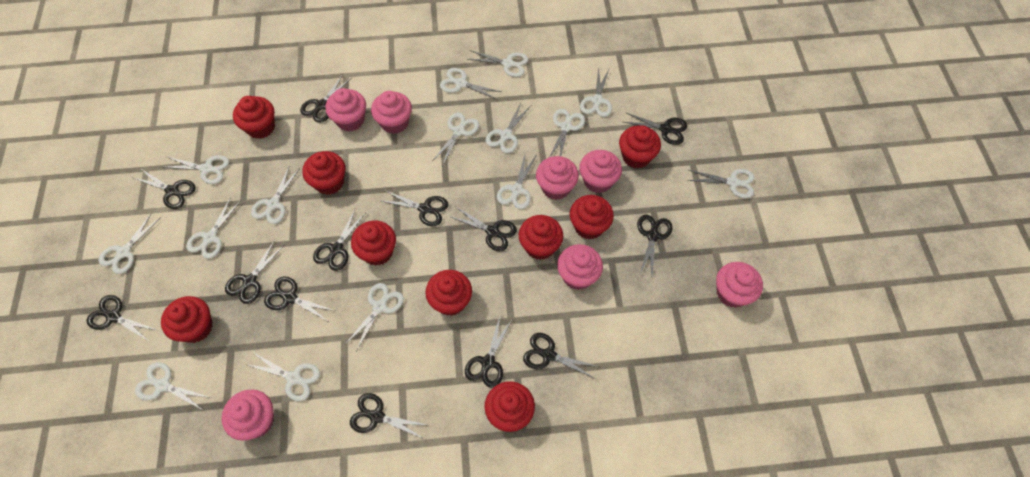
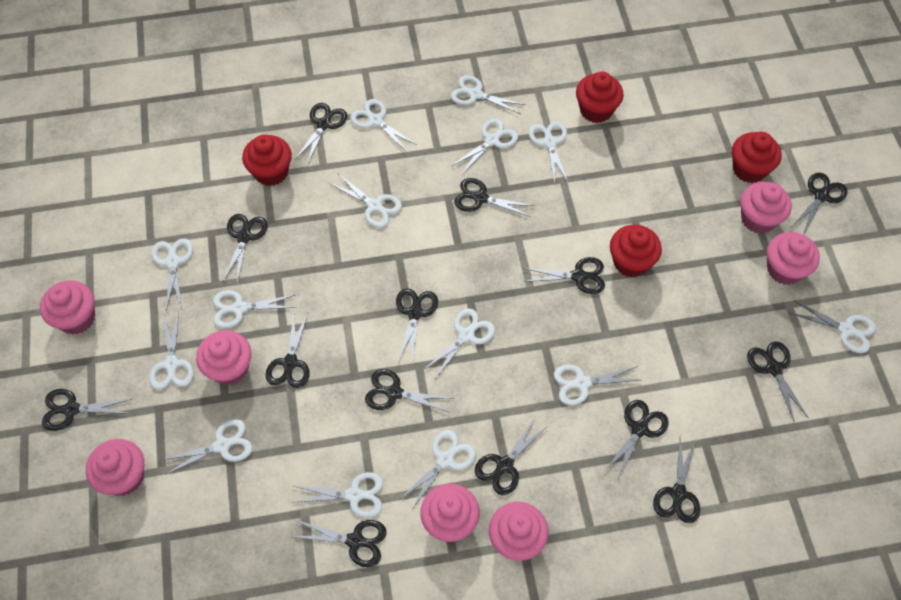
black scissors: 13 -> 14
red cupcake: 9 -> 4
white scissors: 15 -> 14

